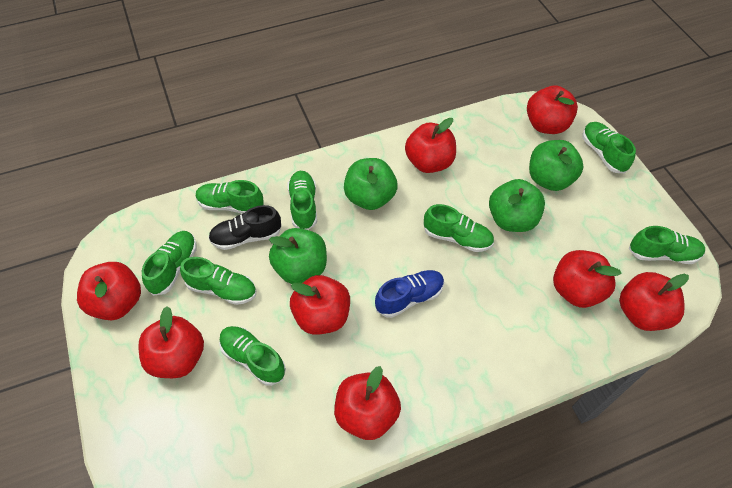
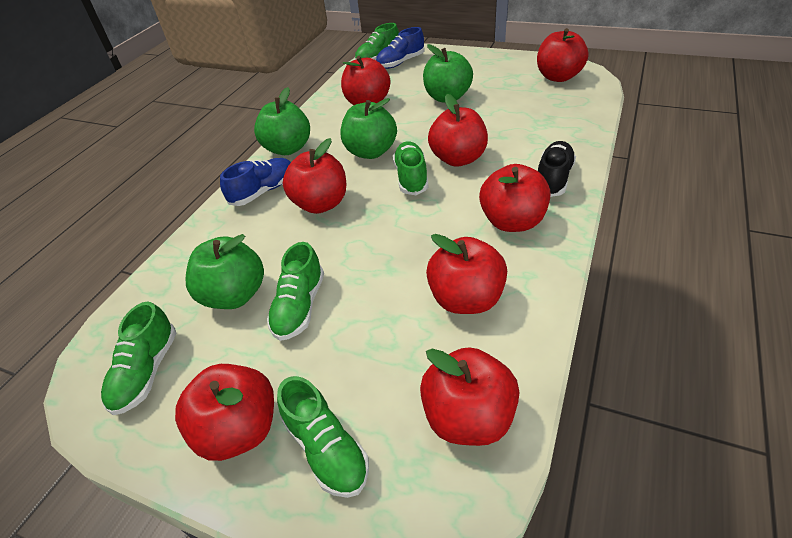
blue shoe: 1 -> 2
green shoe: 8 -> 5

